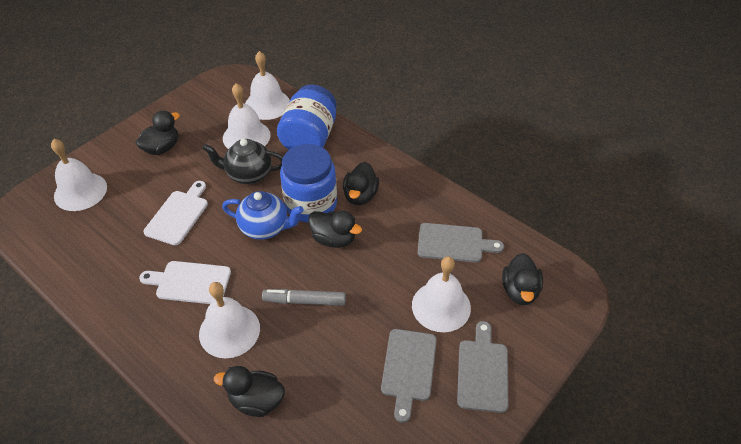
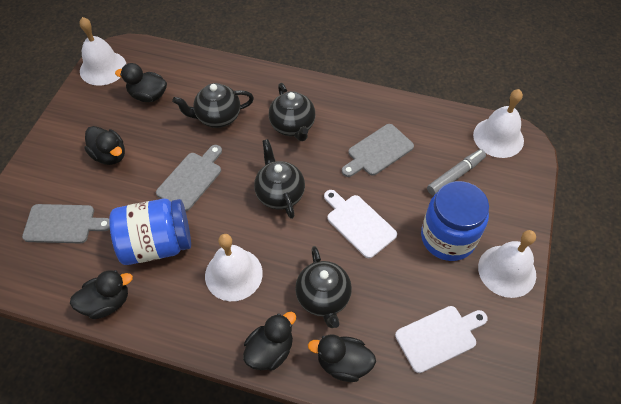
black teapot: 1 -> 4
blue teapot: 1 -> 0
white bell: 5 -> 4

